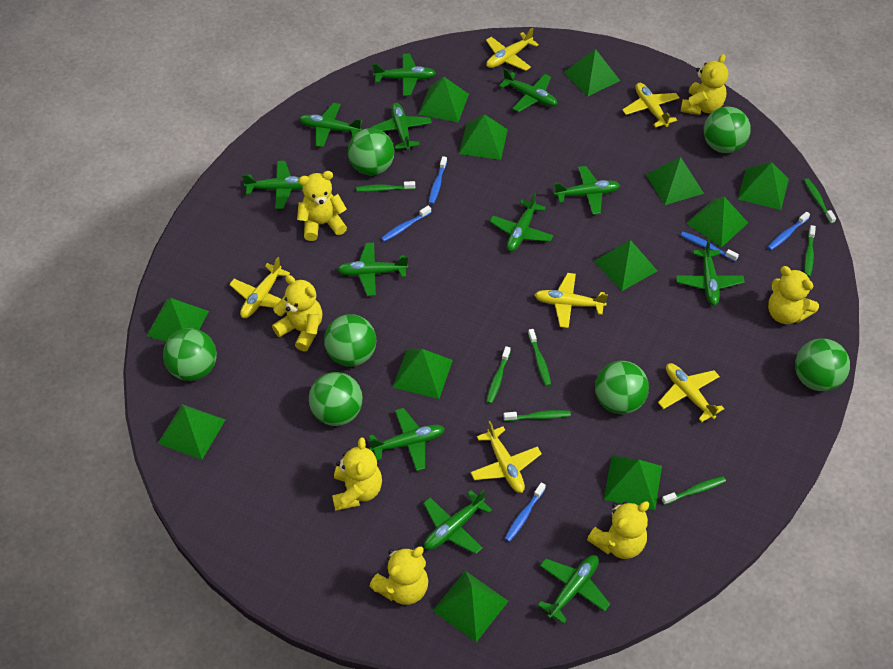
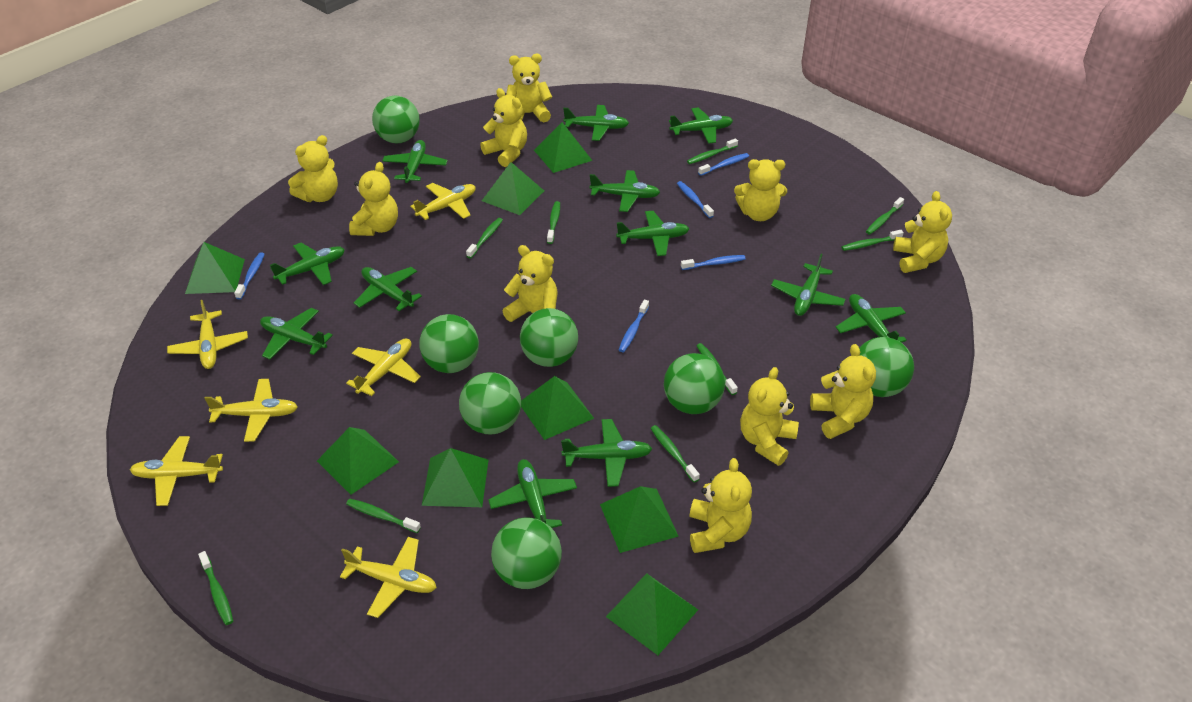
green pyramid: 12 -> 8
green toothbrush: 7 -> 9
yellow teddy bear: 7 -> 10

